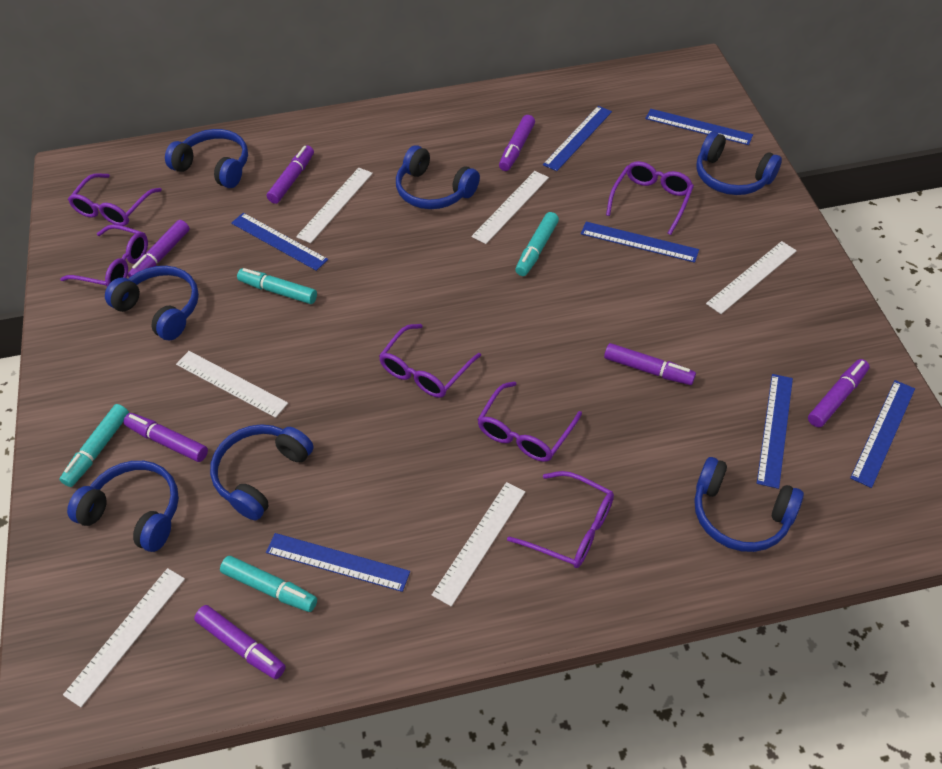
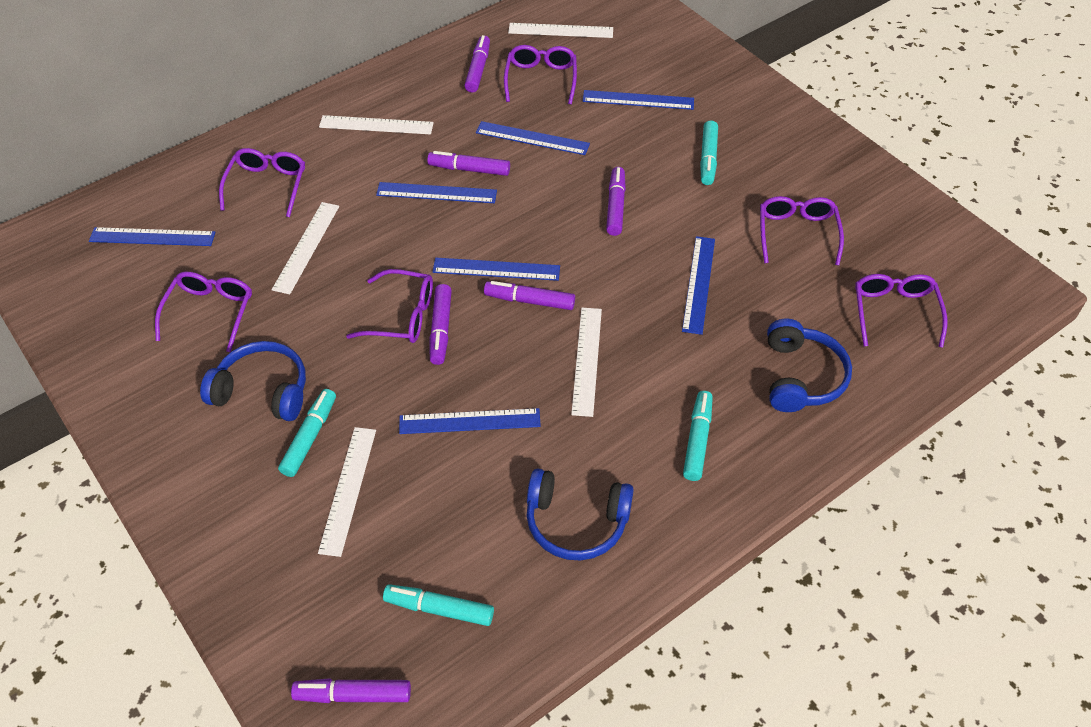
blue headphones: 7 -> 3
purple marker: 7 -> 6
white ruler: 6 -> 5

